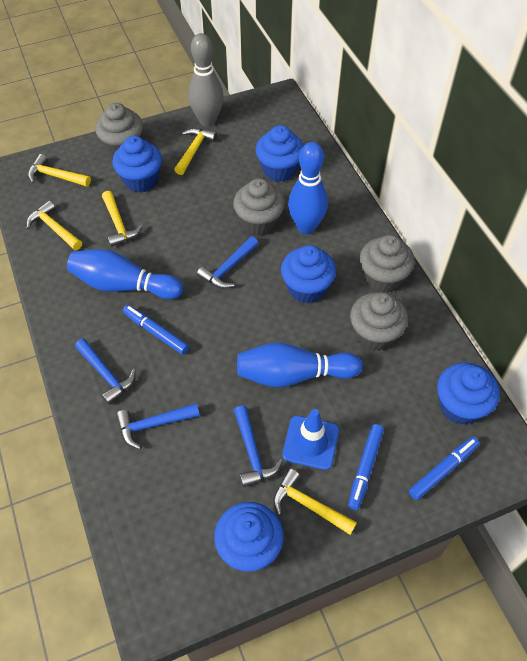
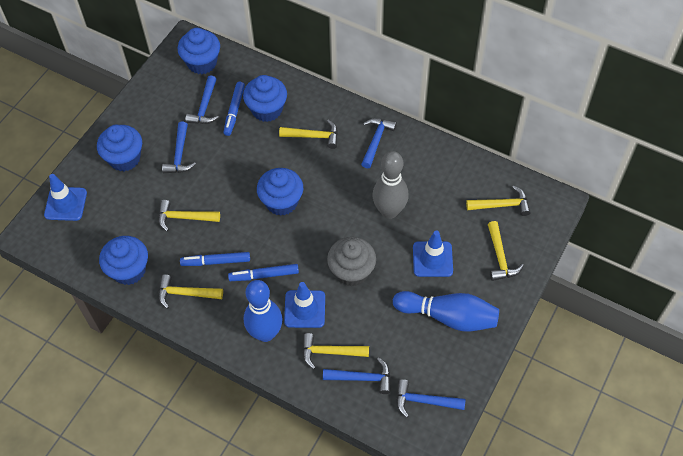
blue bowling pin: 3 -> 2
blue hammer: 4 -> 5
blue traffic cone: 1 -> 3
grey cupcake: 4 -> 1
yellow hammer: 5 -> 6

